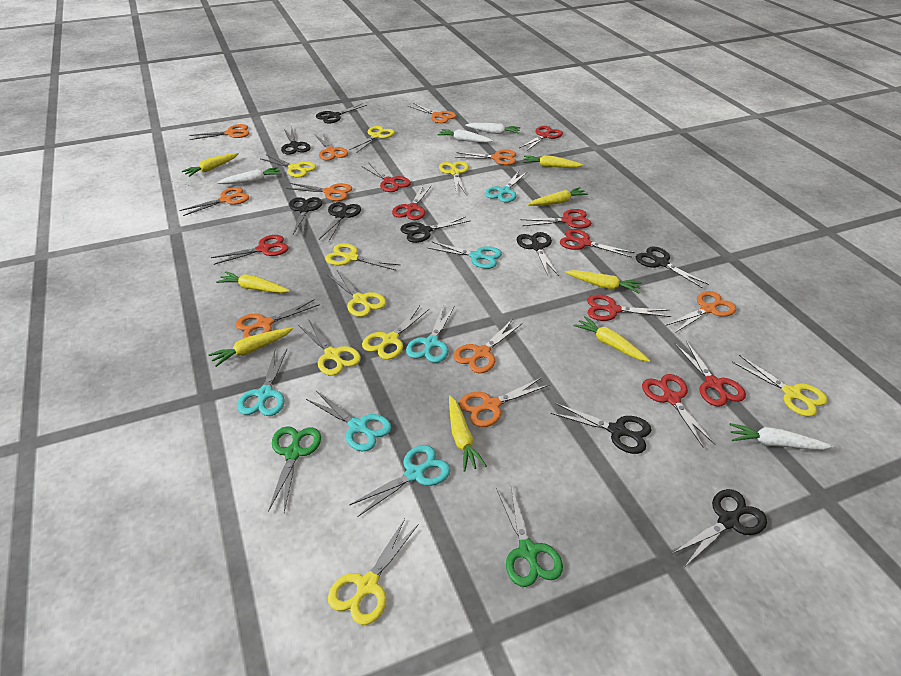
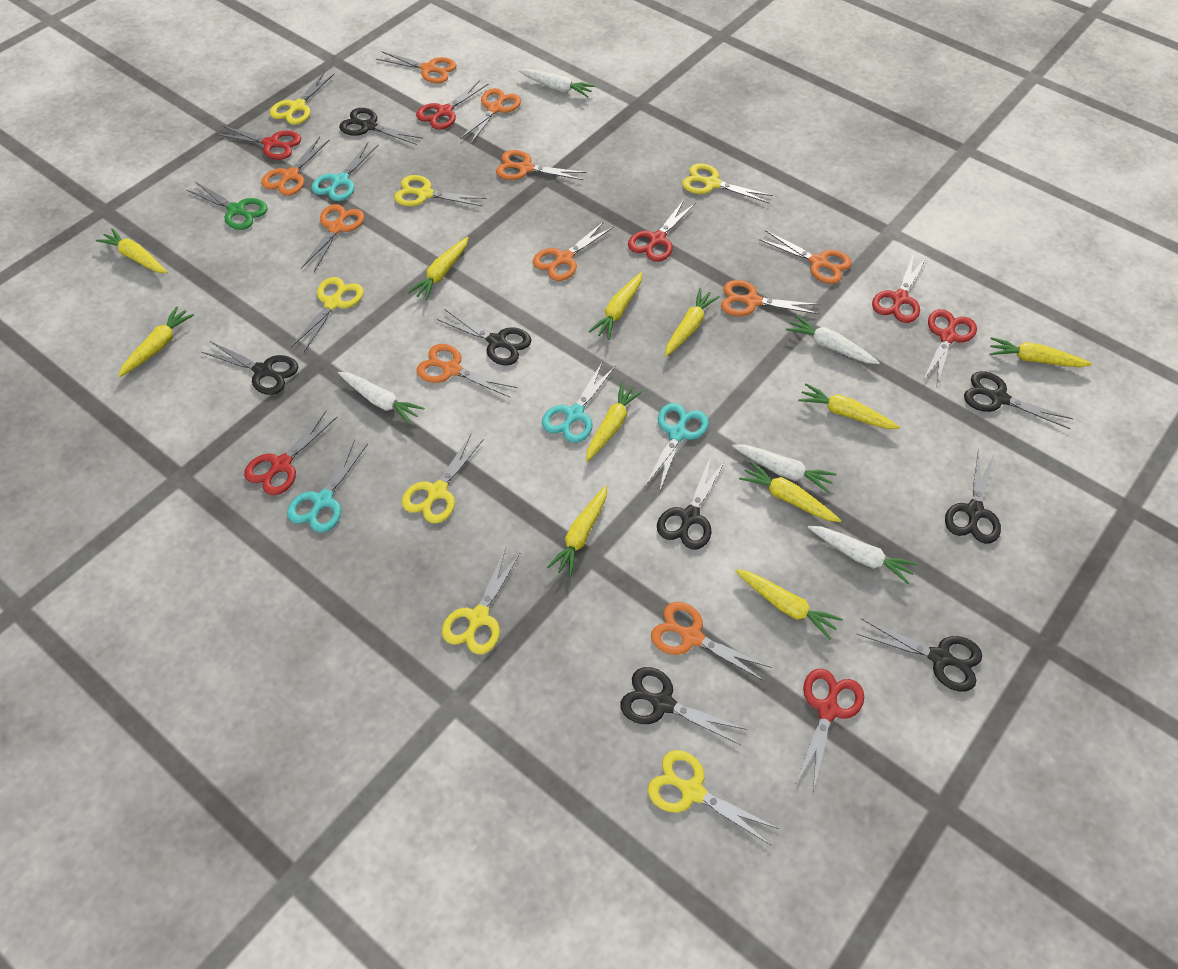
black scissors: 9 -> 8
green scissors: 2 -> 1
red scissors: 9 -> 7
turquoise scissors: 6 -> 4
white carrot: 4 -> 5
yellow carrot: 8 -> 11
yellow scissors: 9 -> 7

